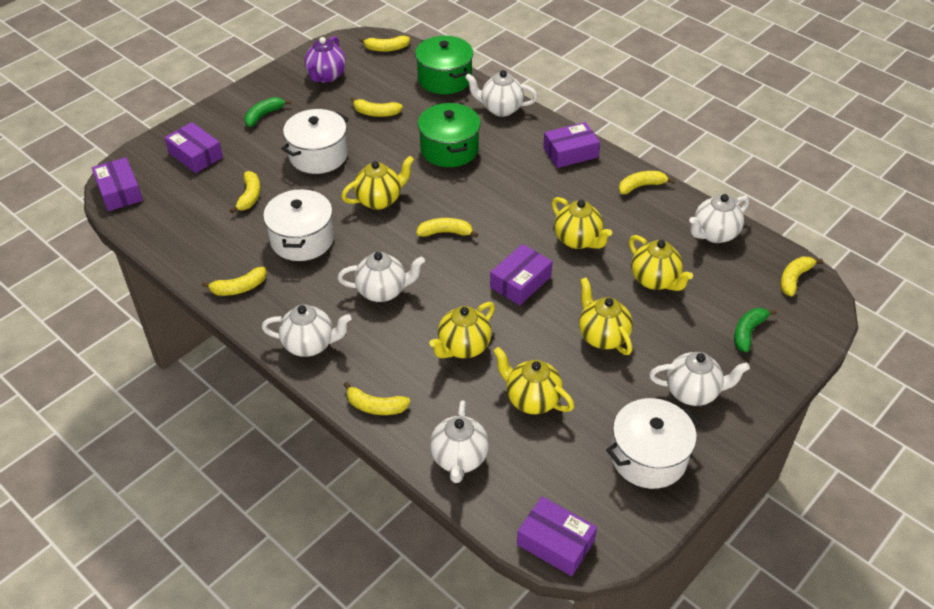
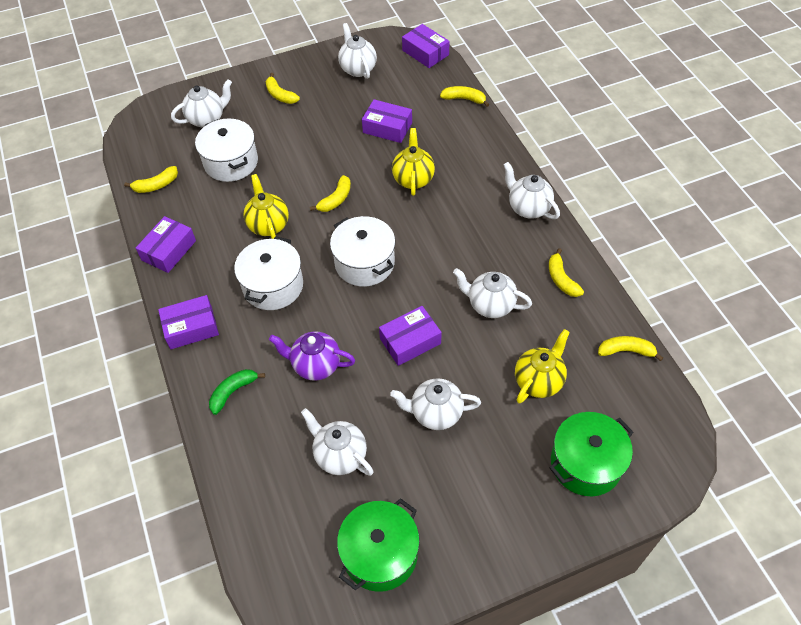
green banana: 2 -> 1
yellow banana: 8 -> 6
yellow teapot: 6 -> 3

